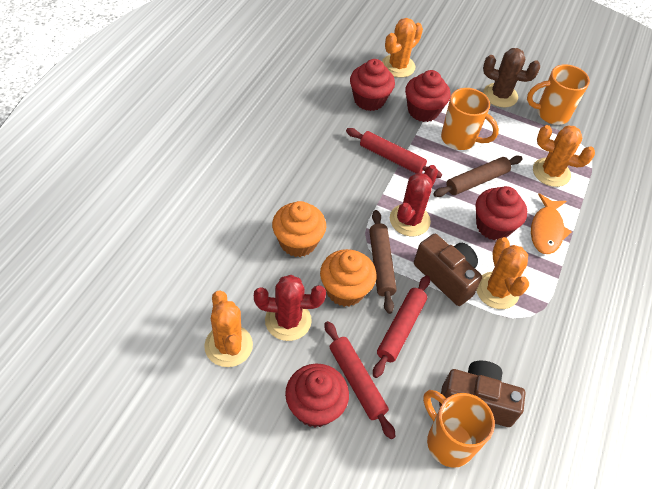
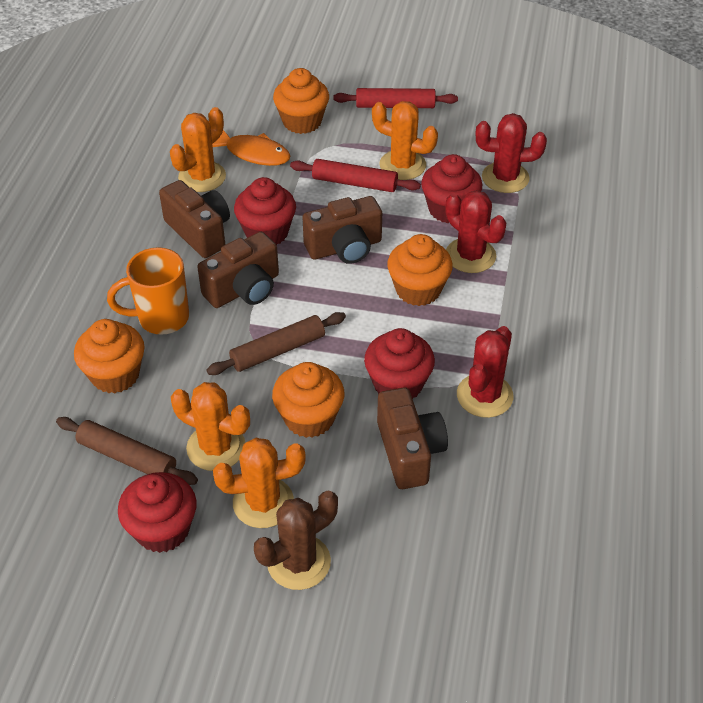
brown camera: 2 -> 4
orange cupcake: 2 -> 4
orange mug: 3 -> 1
red cactus: 2 -> 3
red rolling pin: 3 -> 2

